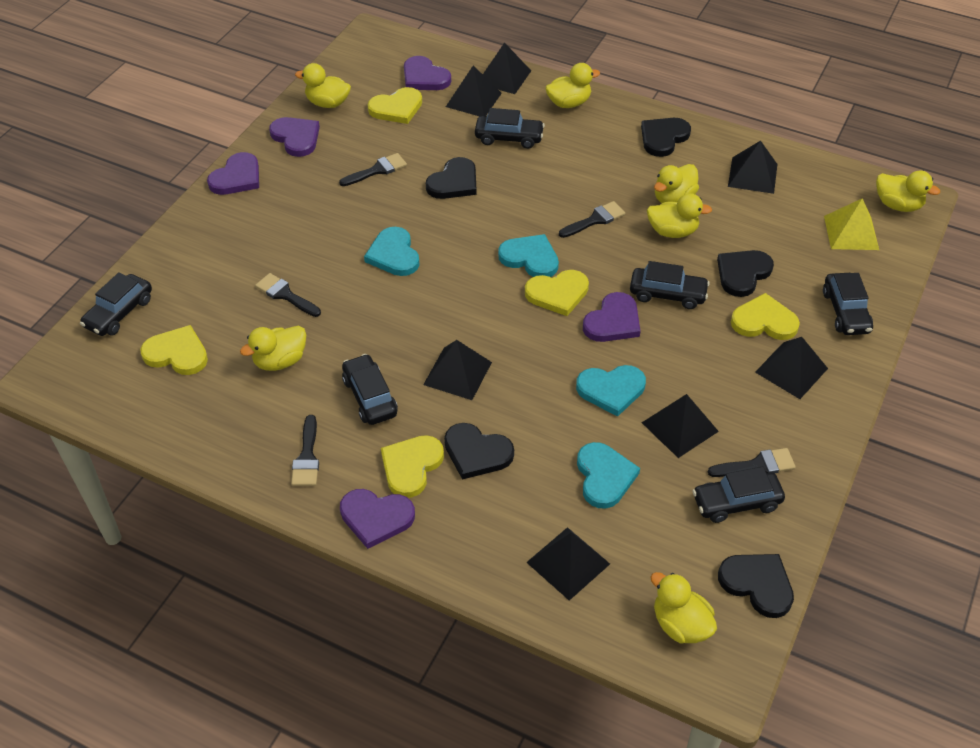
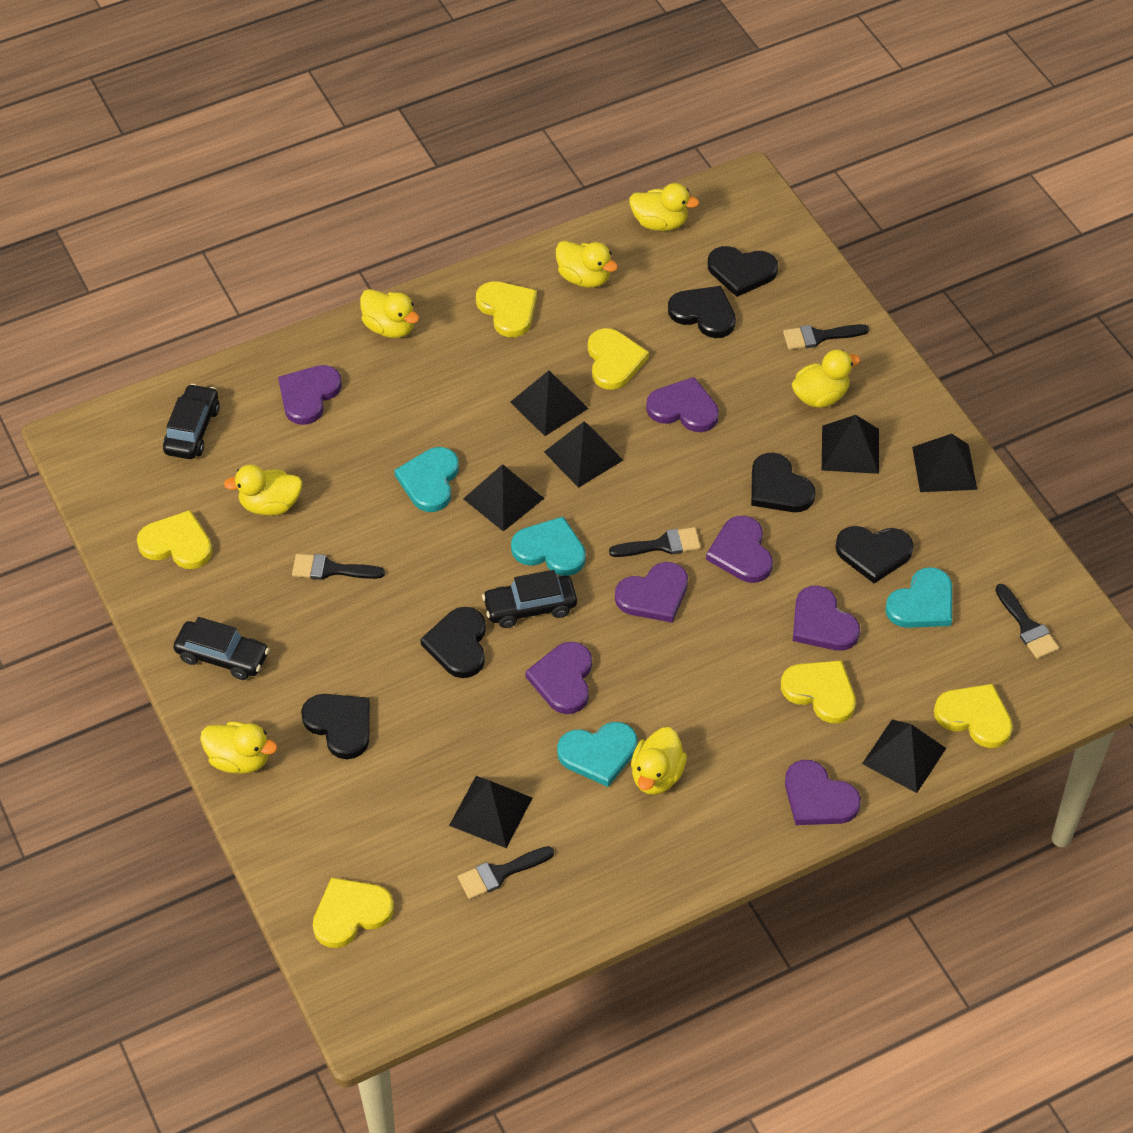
black car: 6 -> 3
black heart: 5 -> 6
purple heart: 5 -> 7
yellow heart: 5 -> 6
yellow pyramid: 1 -> 0

